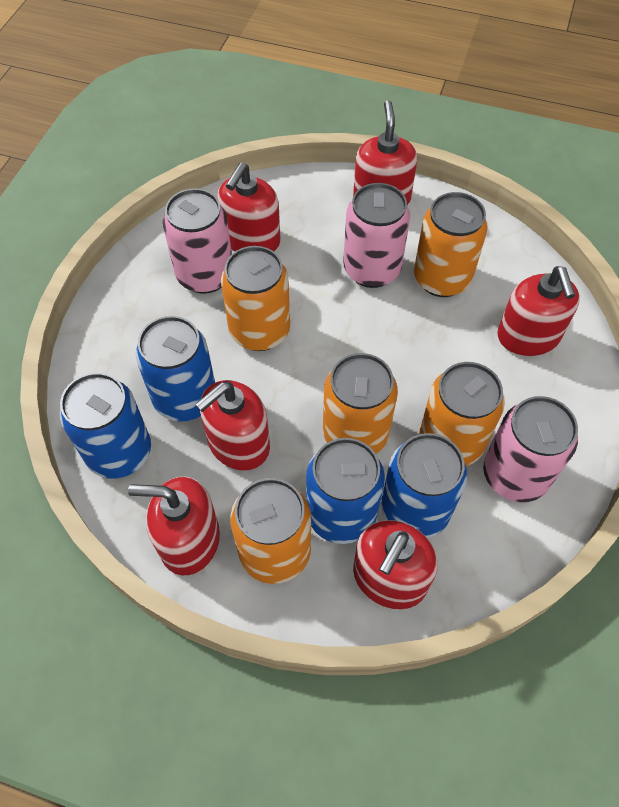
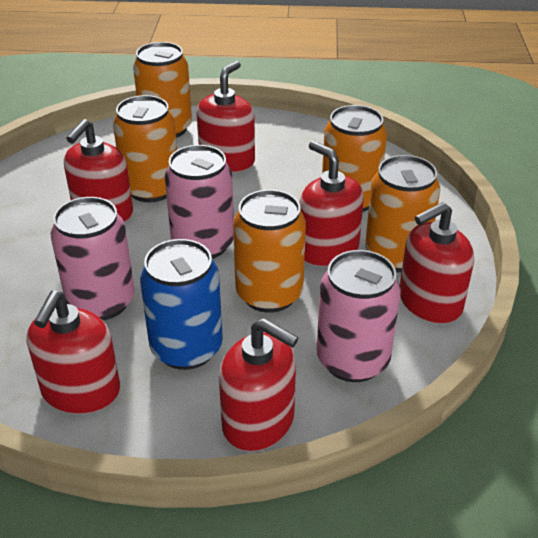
blue can: 4 -> 1

